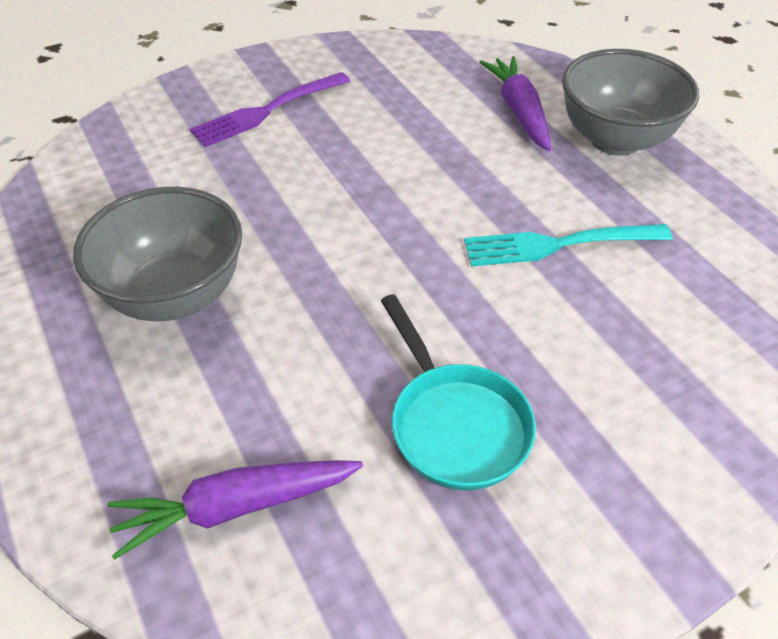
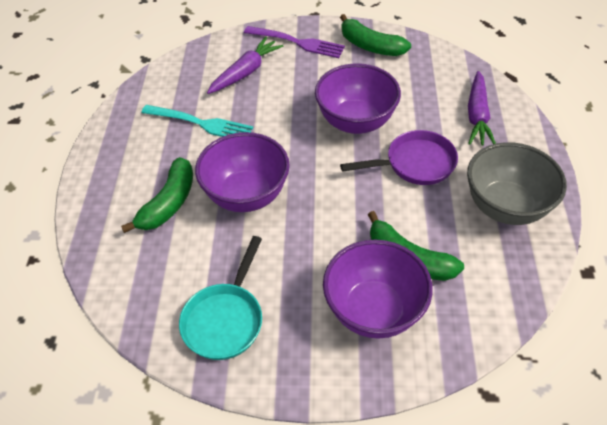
green banana: 0 -> 3
grey bowl: 2 -> 1
purple bowl: 0 -> 3
purple pan: 0 -> 1

